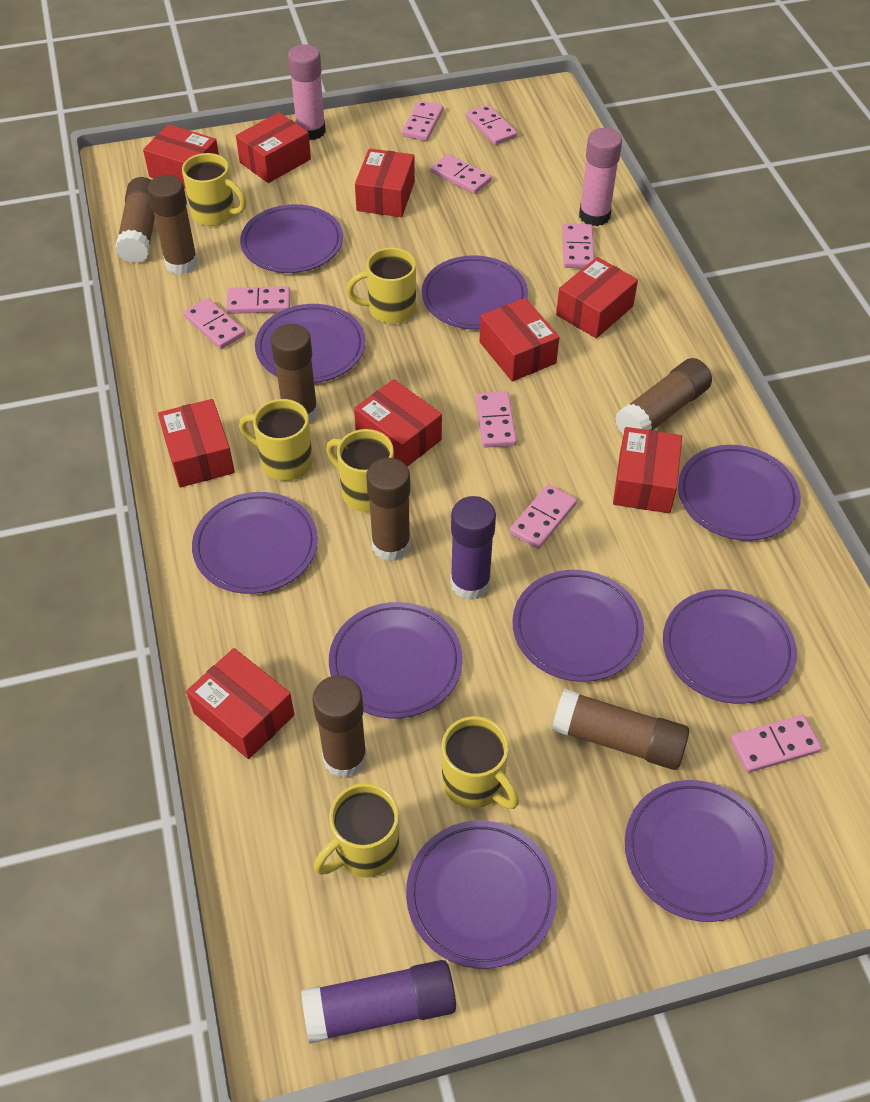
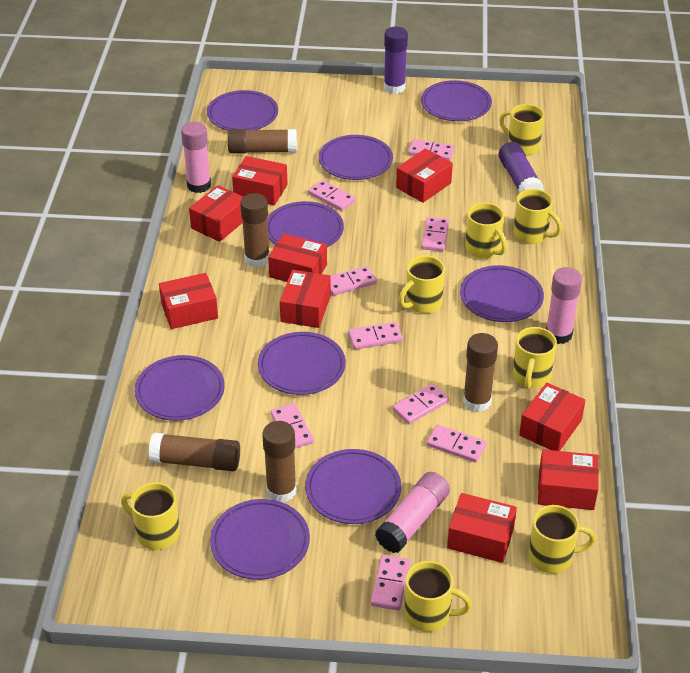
brown glue stick: 7 -> 5
pink glue stick: 2 -> 3
purple plate: 10 -> 9
yellow mug: 6 -> 8

